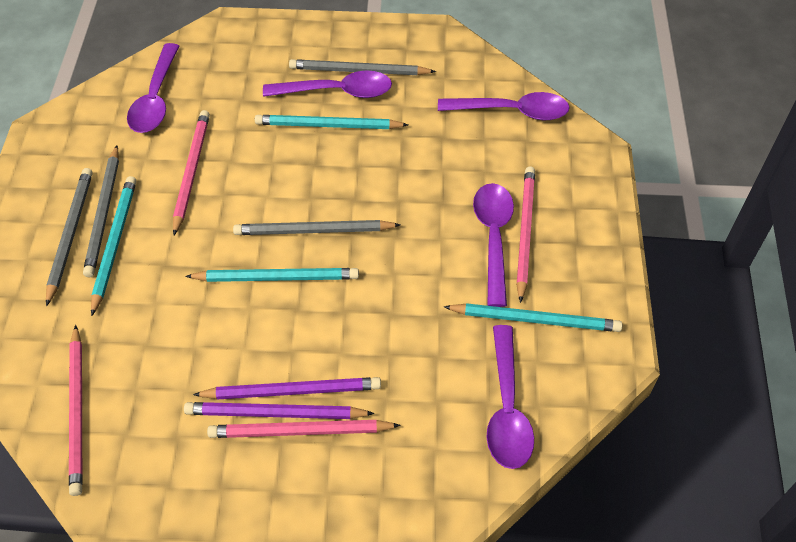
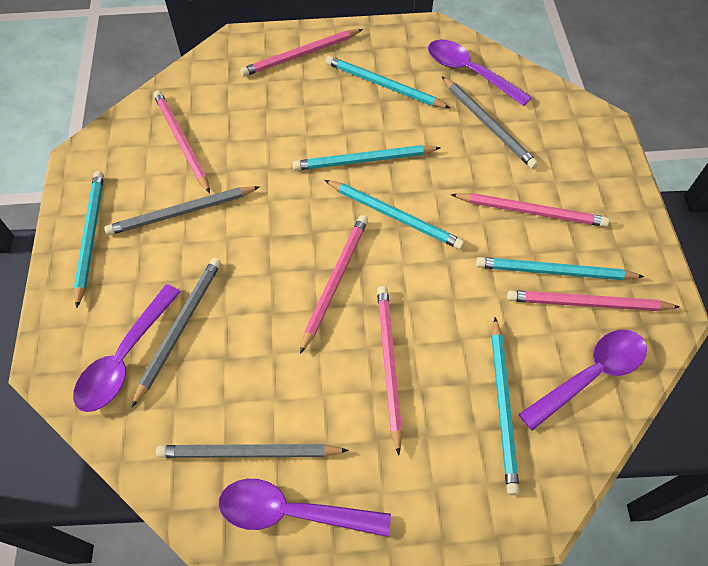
pink pencil: 4 -> 6
purple pencil: 2 -> 0
purple spoon: 5 -> 4
turquoise pencil: 4 -> 6

